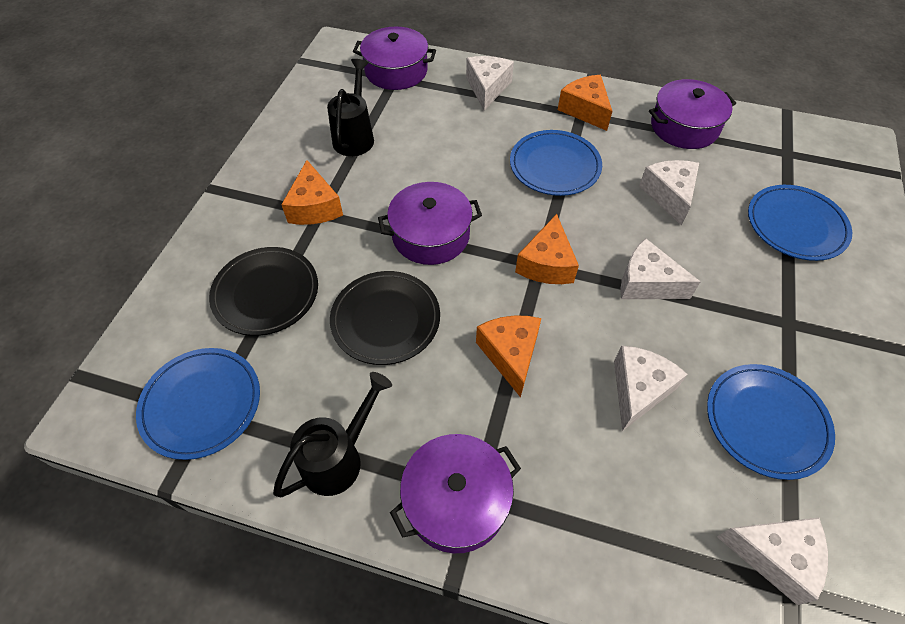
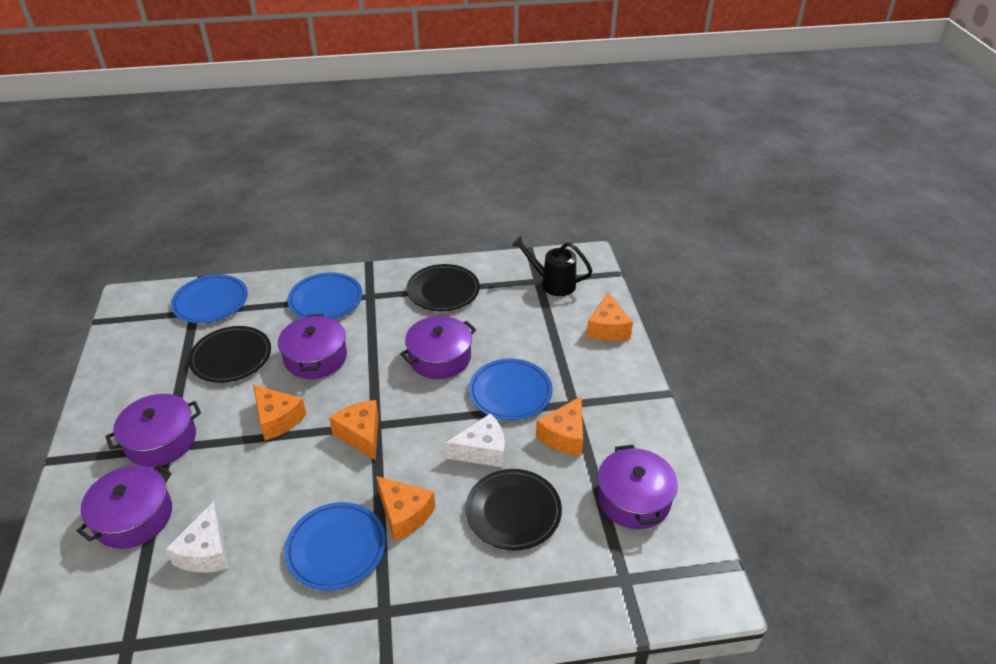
black plate: 2 -> 3
black watering can: 2 -> 1
orange cheese: 4 -> 5
purple pot: 4 -> 5
white cheese: 5 -> 2

